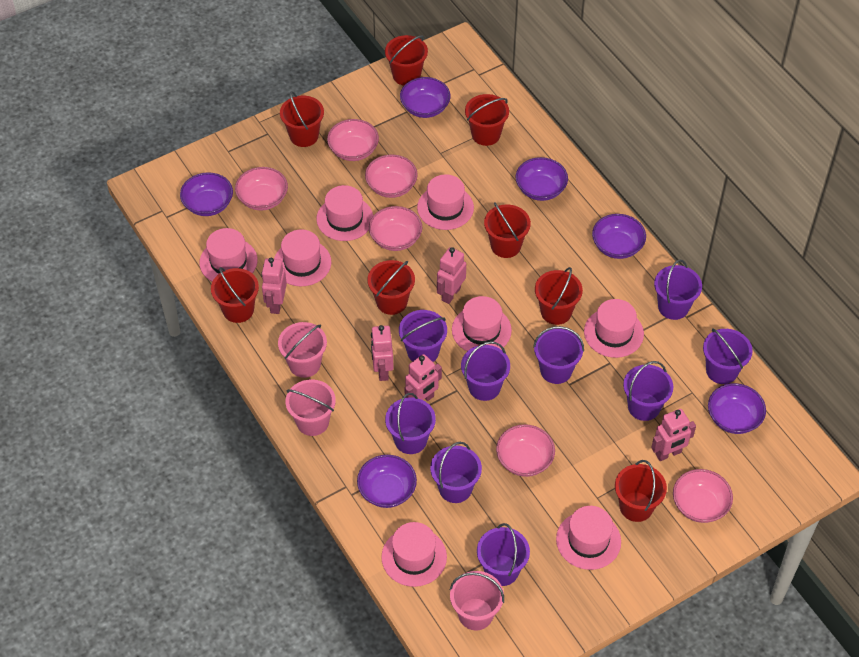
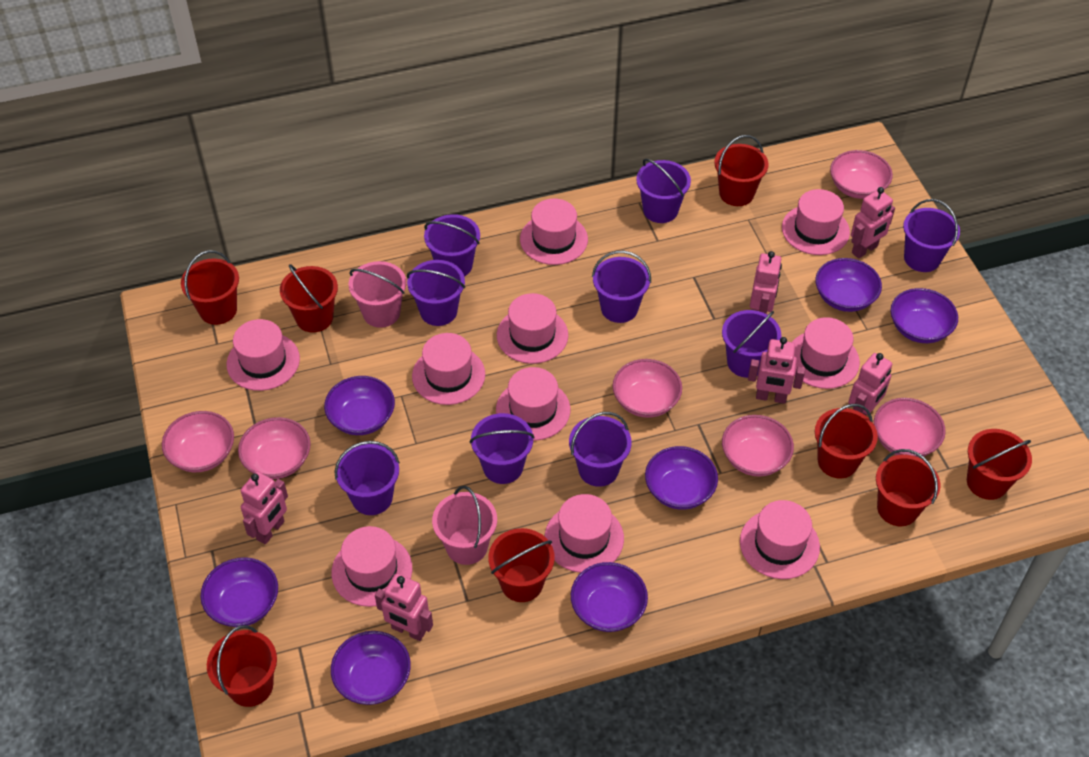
pink bucket: 3 -> 2
pink hat: 8 -> 10
pink robot: 5 -> 6
purple bowl: 6 -> 7

